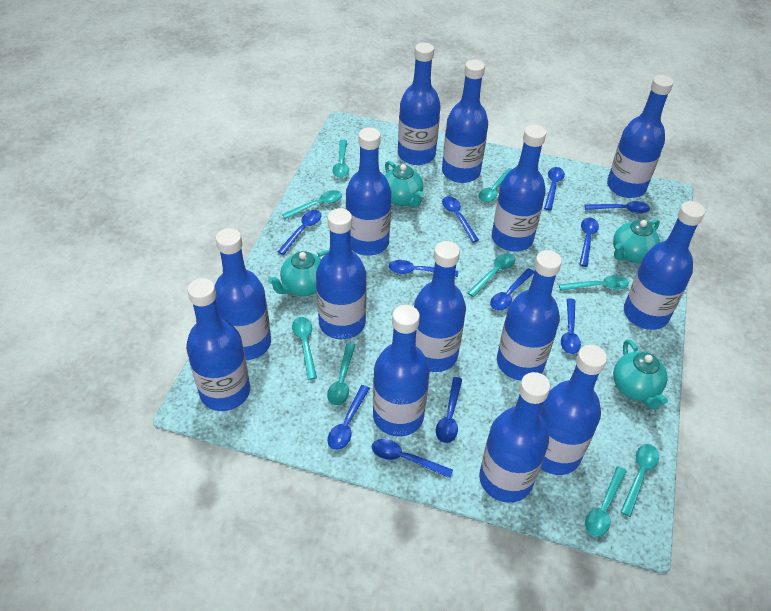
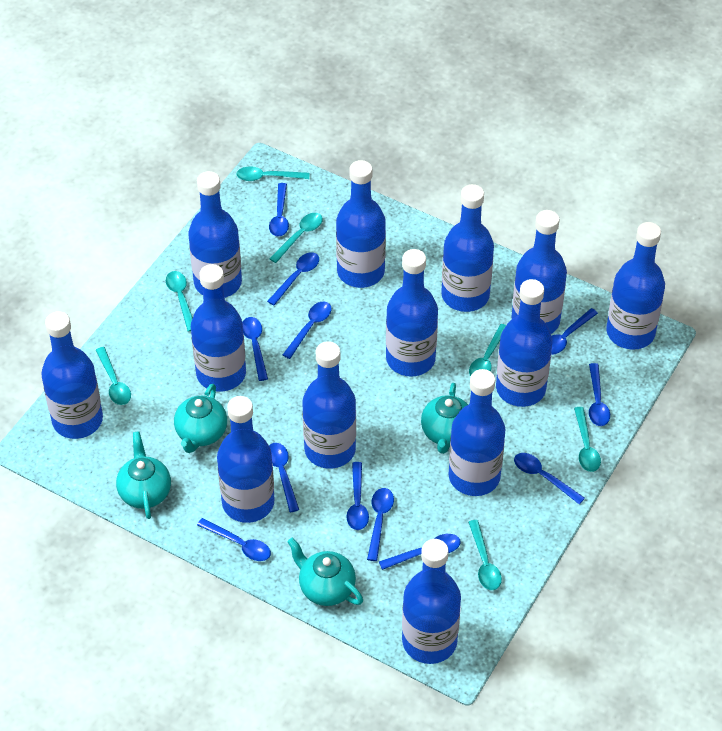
blue bottle: 14 -> 13
blue spoon: 11 -> 12
turquoise spoon: 9 -> 7

